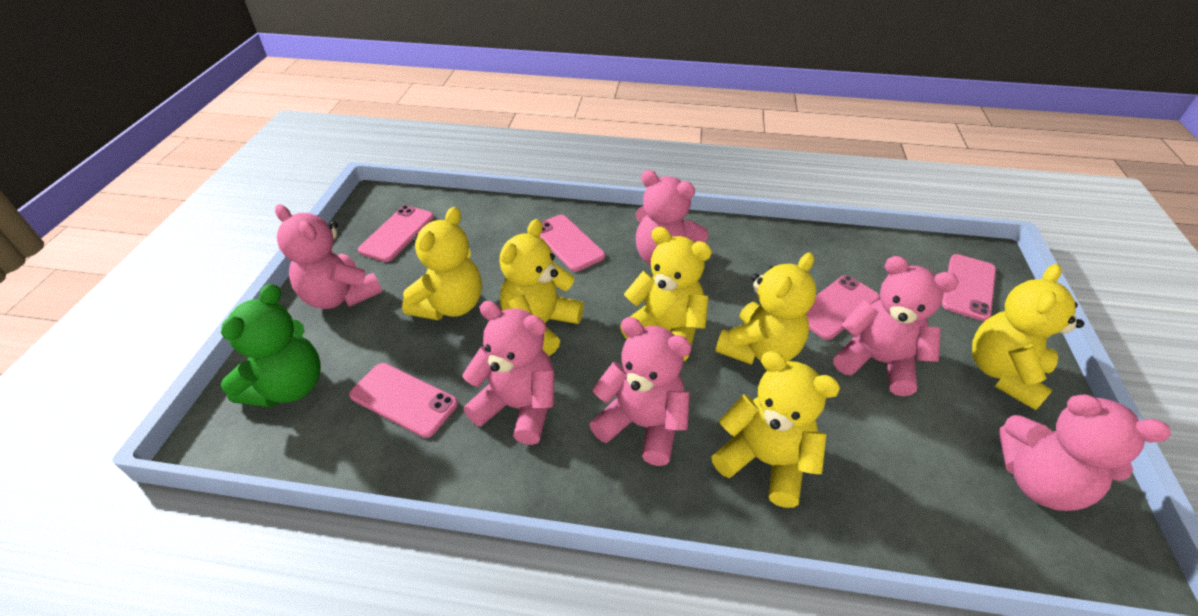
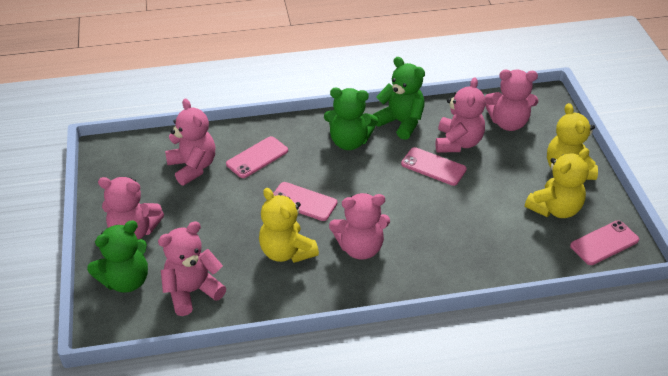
green teddy bear: 1 -> 3
pink phone: 5 -> 4
yellow teddy bear: 6 -> 3

